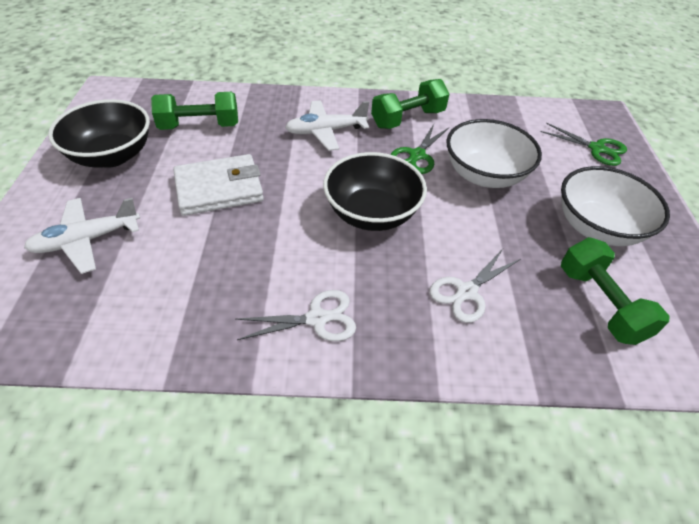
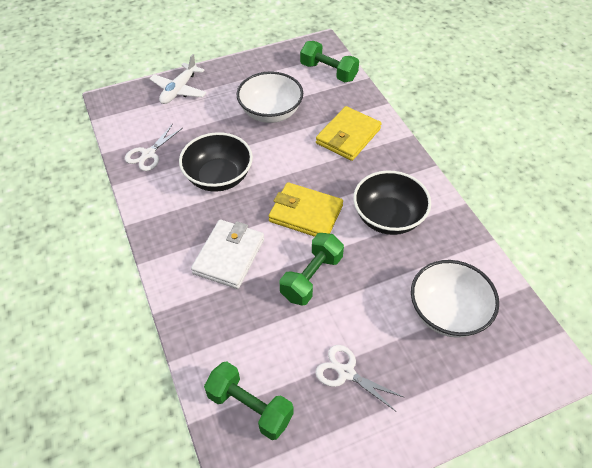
green scissors: 2 -> 0
white plane: 2 -> 1
yellow wallet: 0 -> 2

